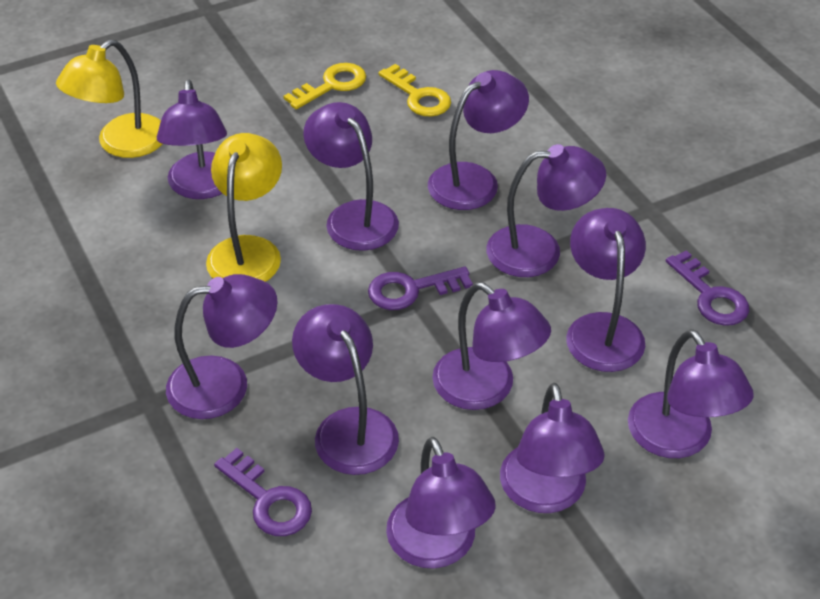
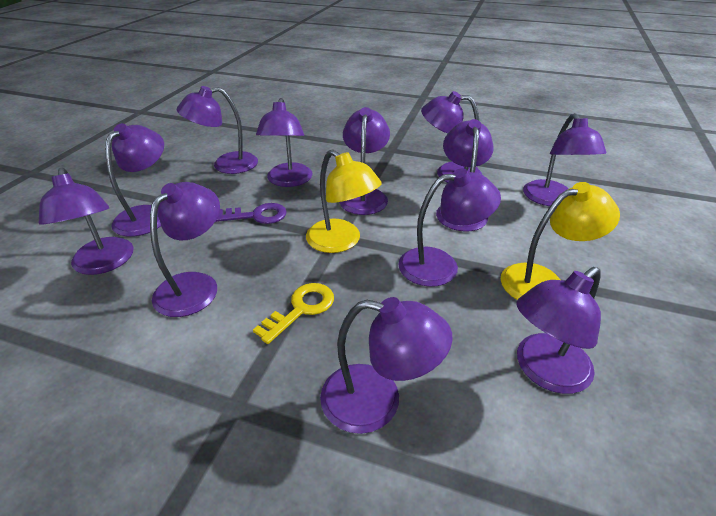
purple key: 3 -> 1
purple lamp: 11 -> 12
yellow key: 2 -> 1

